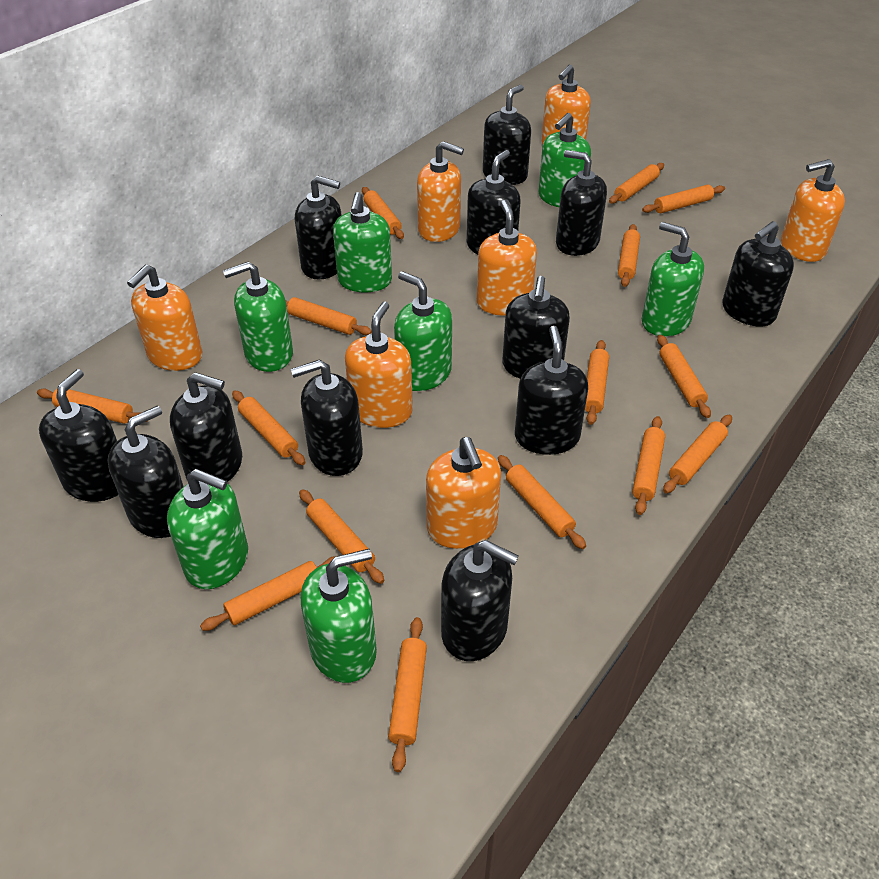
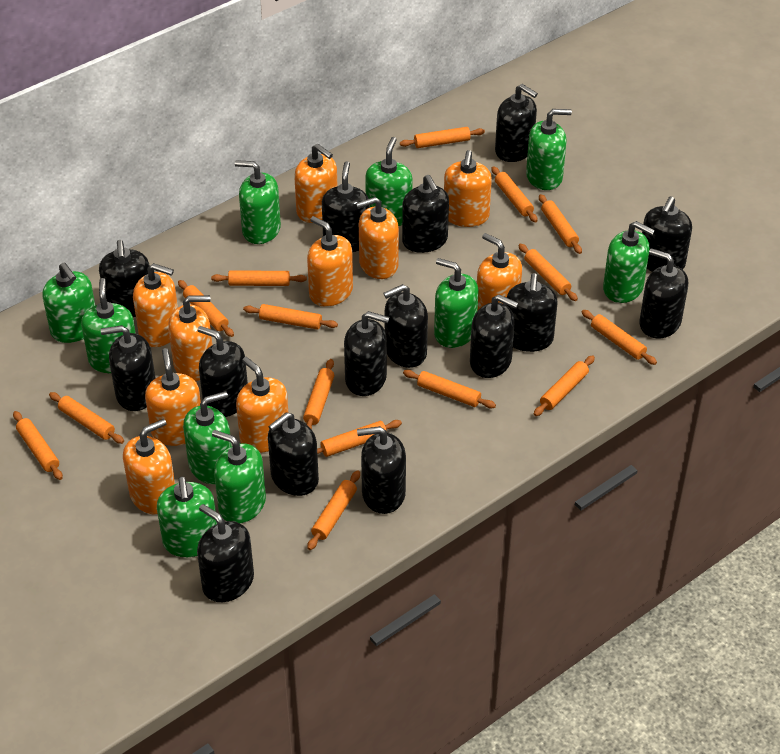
black soap dispenser: 12 -> 15
green soap dispenser: 7 -> 10
orange soap dispenser: 7 -> 10

